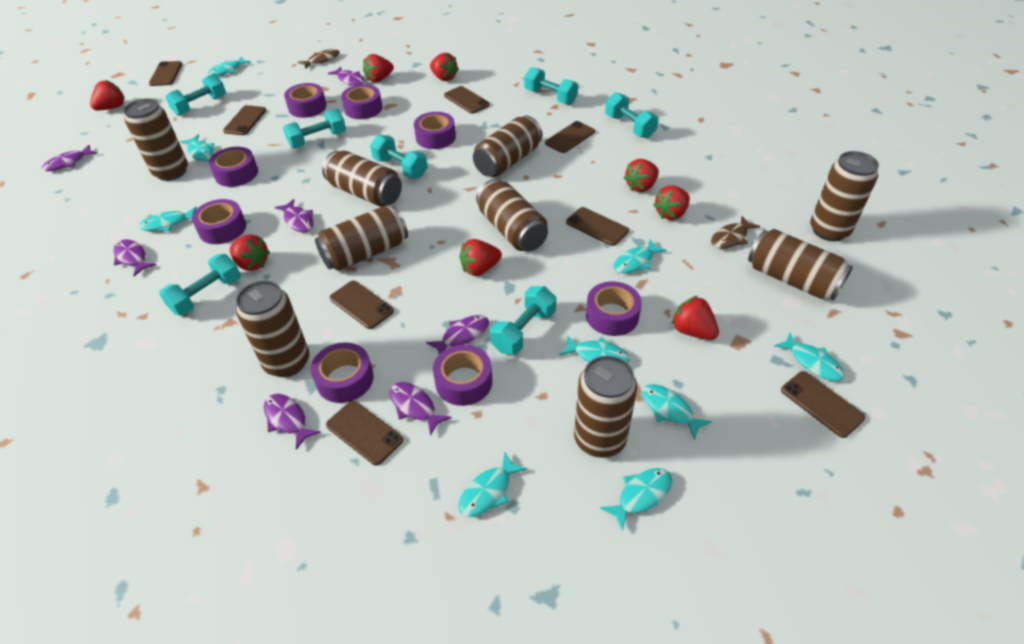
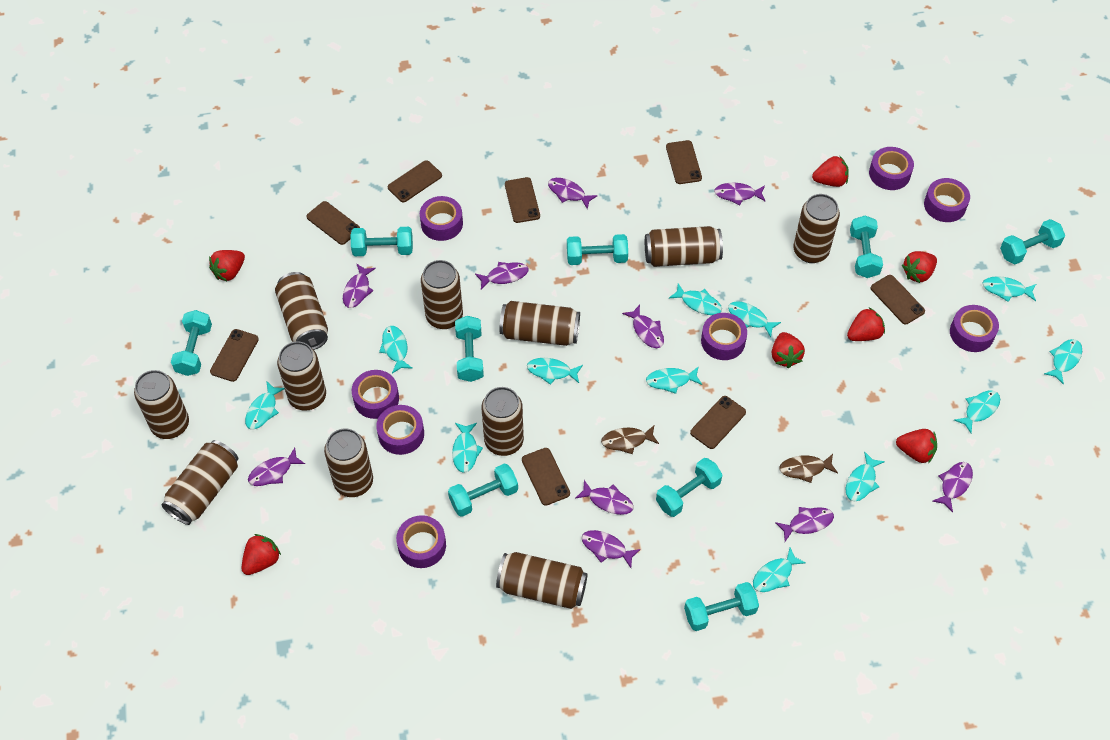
brown can: 9 -> 11
purple fish: 7 -> 10
red strawberry: 8 -> 7
turquoise dumbbell: 7 -> 9
turquoise fish: 9 -> 12

